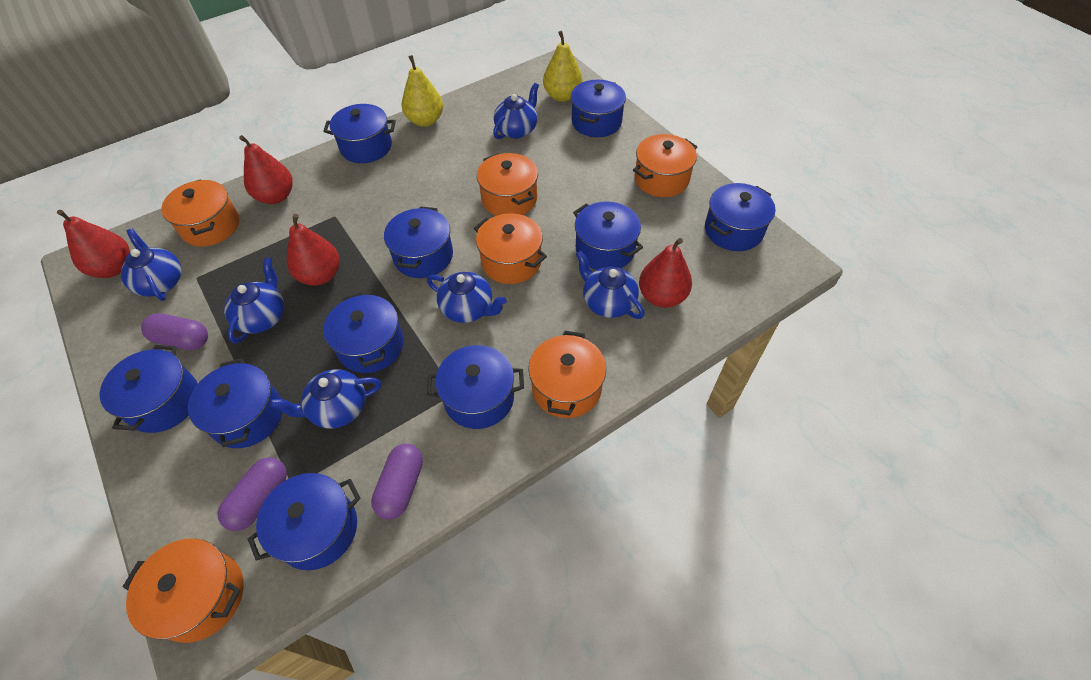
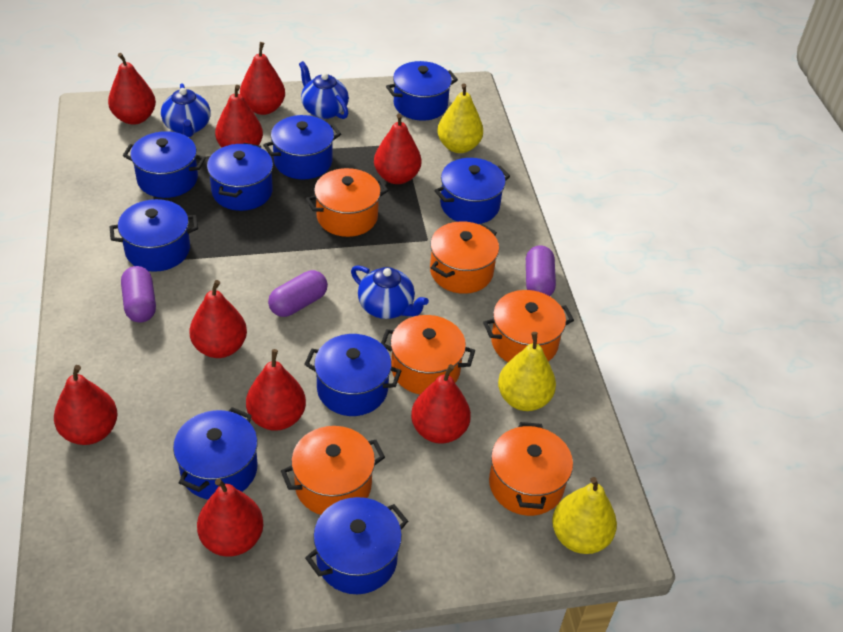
blue pot: 10 -> 9
blue teapot: 6 -> 3
red pear: 4 -> 9
yellow pear: 2 -> 3

